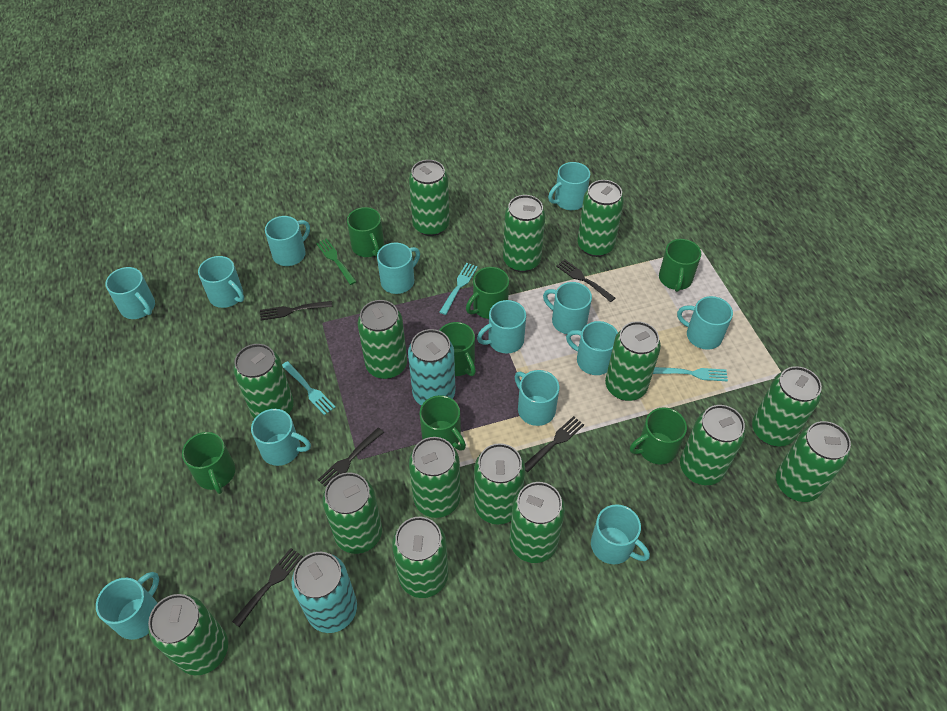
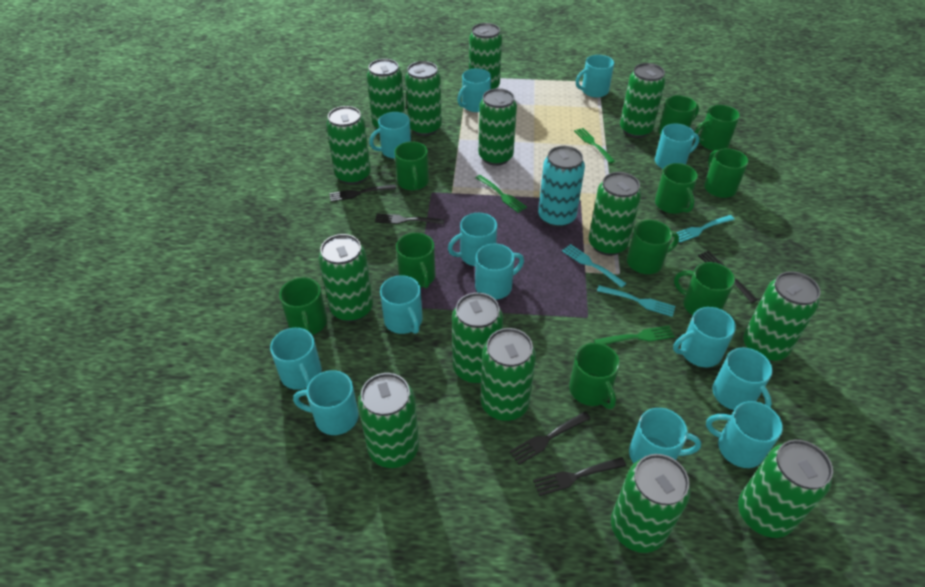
green can: 15 -> 14
green fork: 1 -> 3
green mug: 7 -> 10
turquoise can: 2 -> 1

